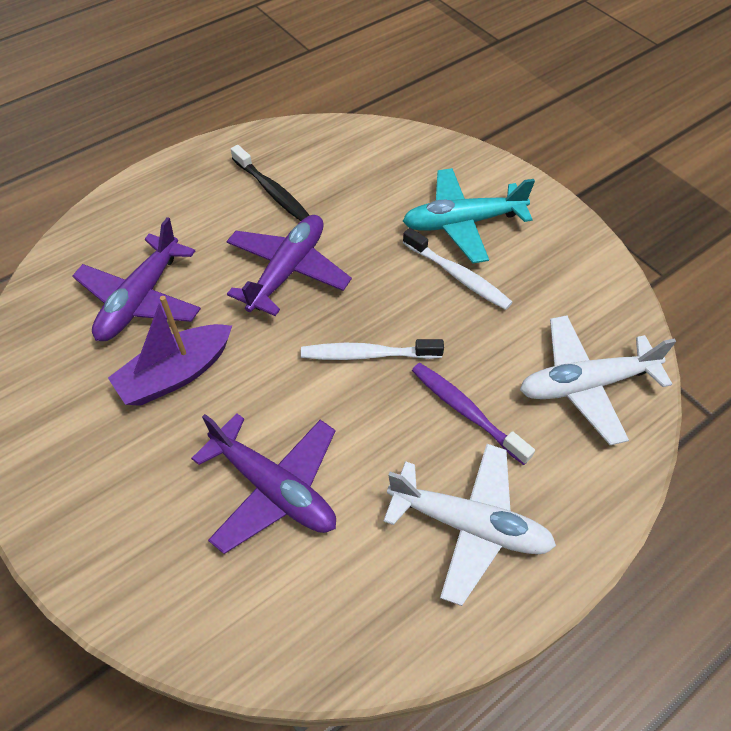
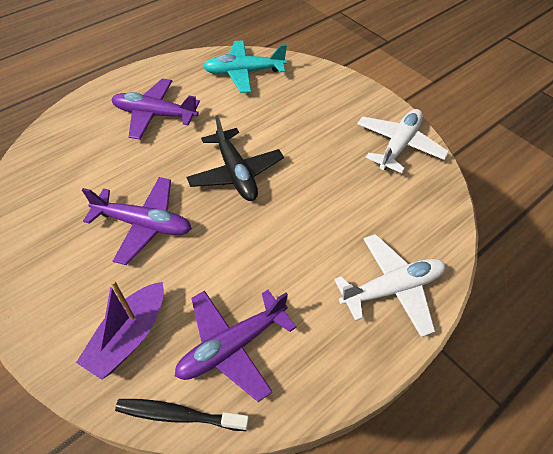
black plane: 0 -> 1
purple toothbrush: 1 -> 0
white toothbrush: 2 -> 0

